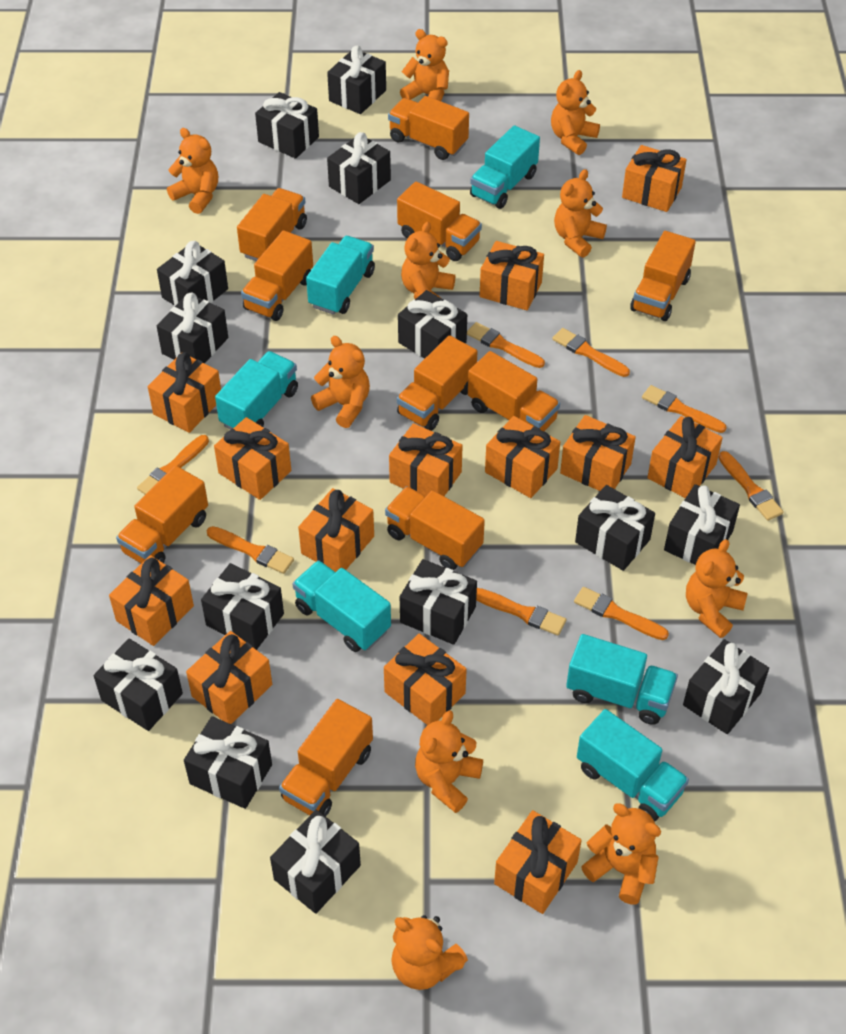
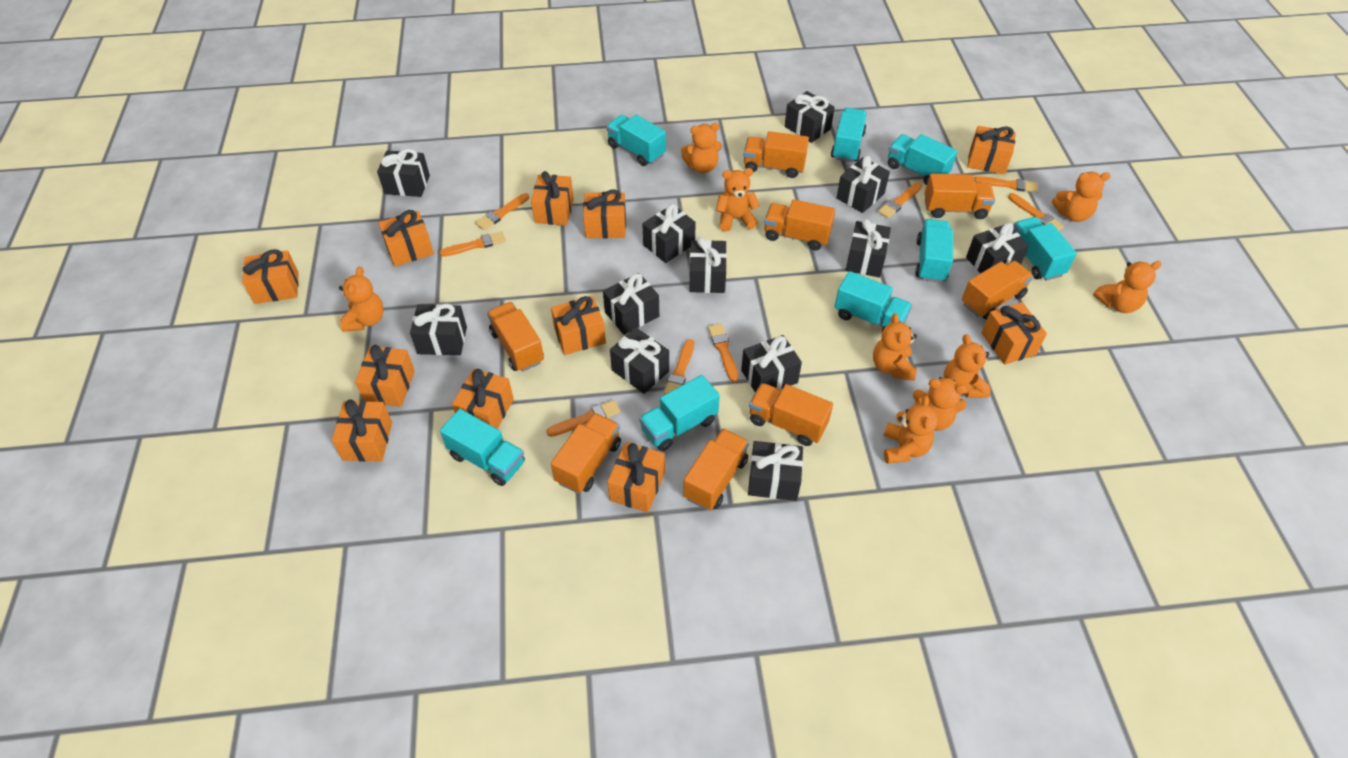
black gift: 14 -> 12
orange gift: 13 -> 11
orange teddy bear: 10 -> 9
orange truck: 10 -> 8
turquoise truck: 6 -> 8

